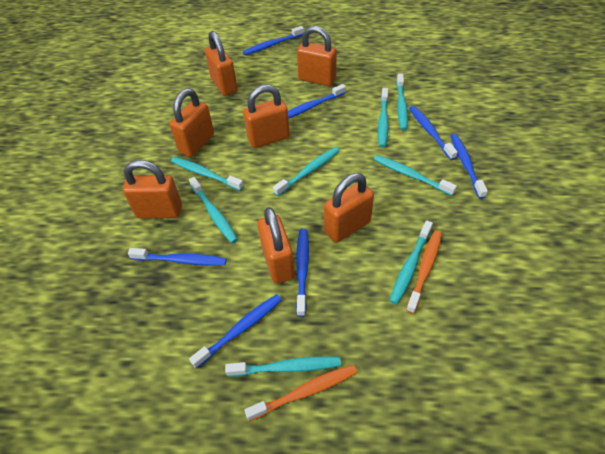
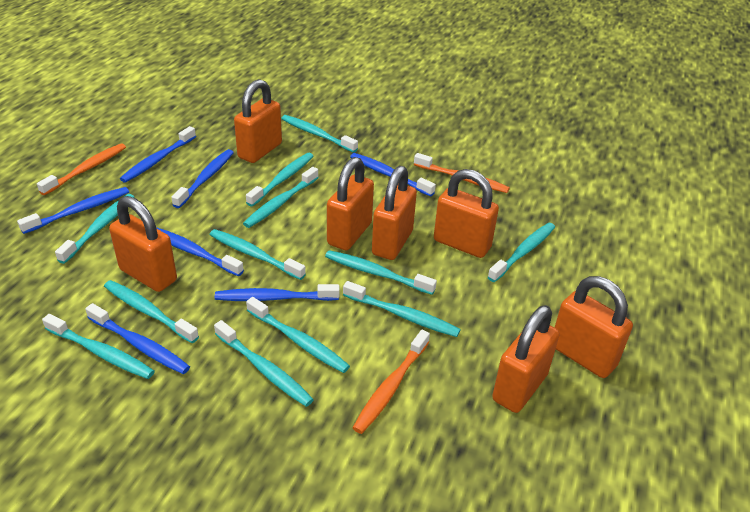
orange toothbrush: 2 -> 3
turquoise toothbrush: 8 -> 12

